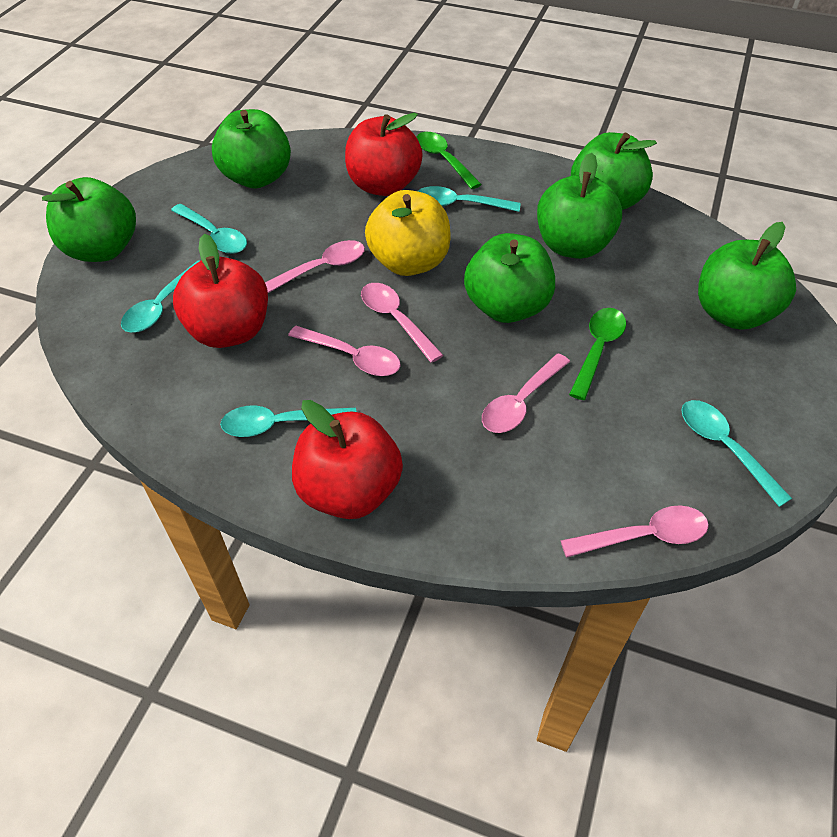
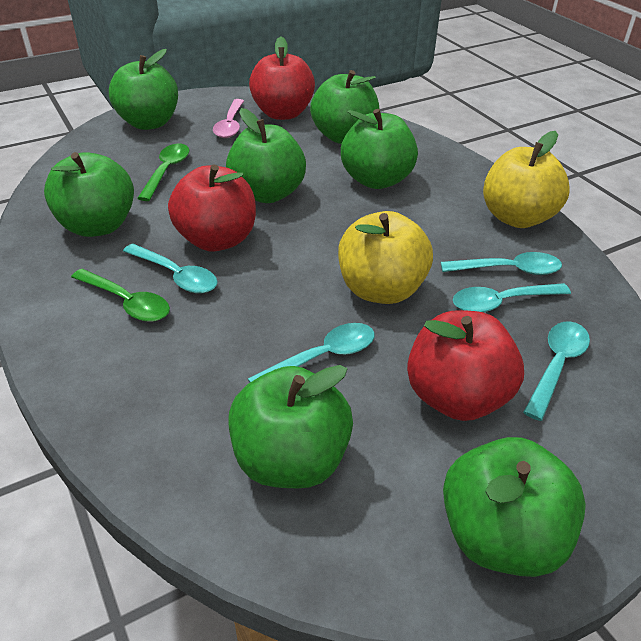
green apple: 6 -> 7
pink spoon: 5 -> 1
yellow apple: 1 -> 2

